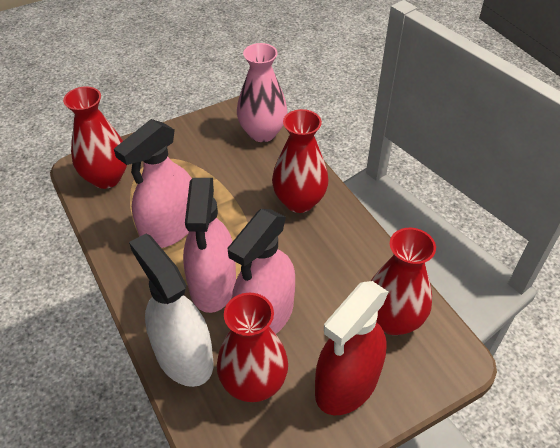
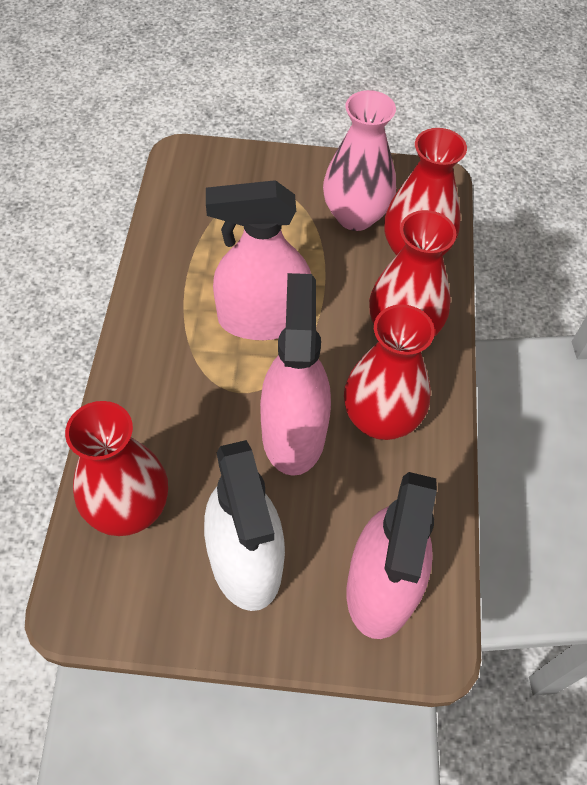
red spray bottle: 1 -> 0

